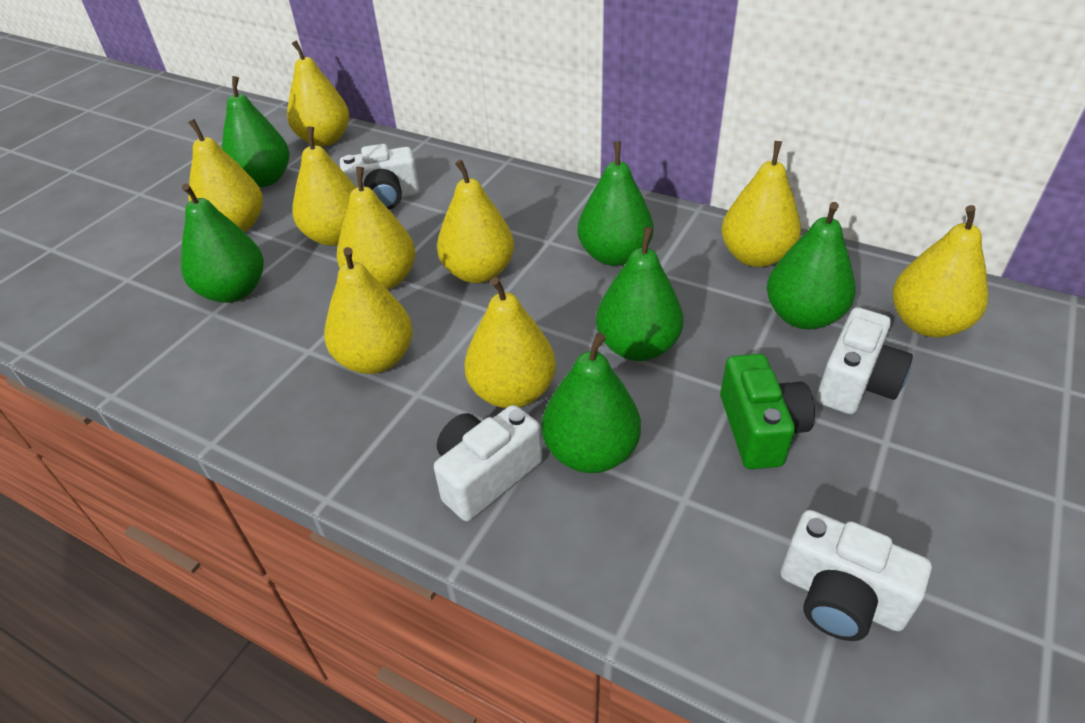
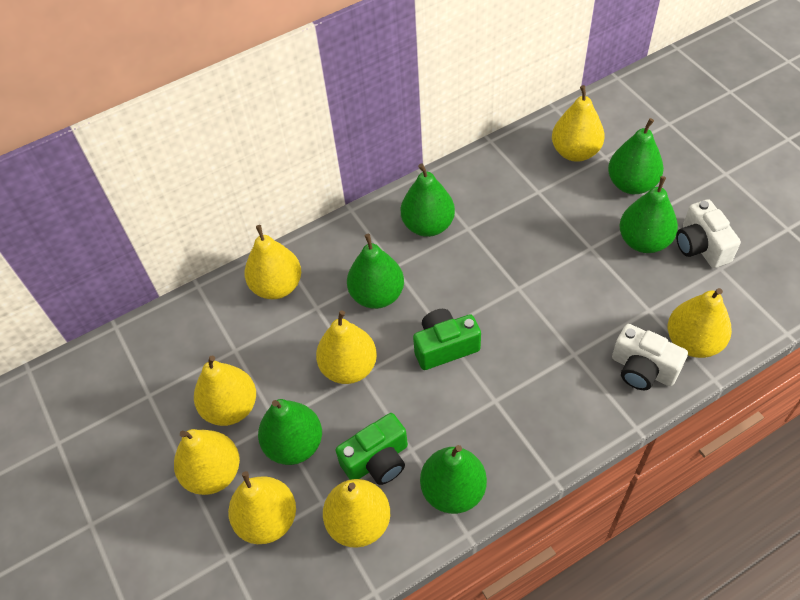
green camera: 1 -> 2
white camera: 4 -> 2
yellow pear: 9 -> 8

